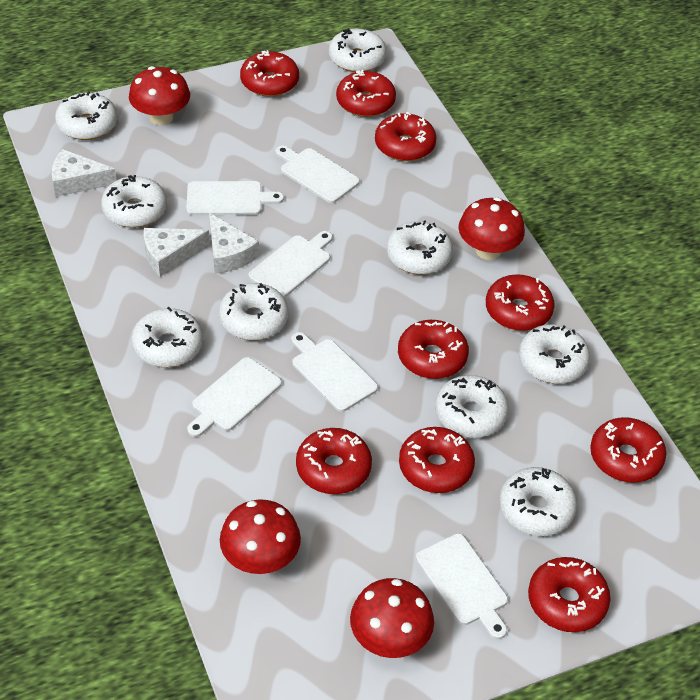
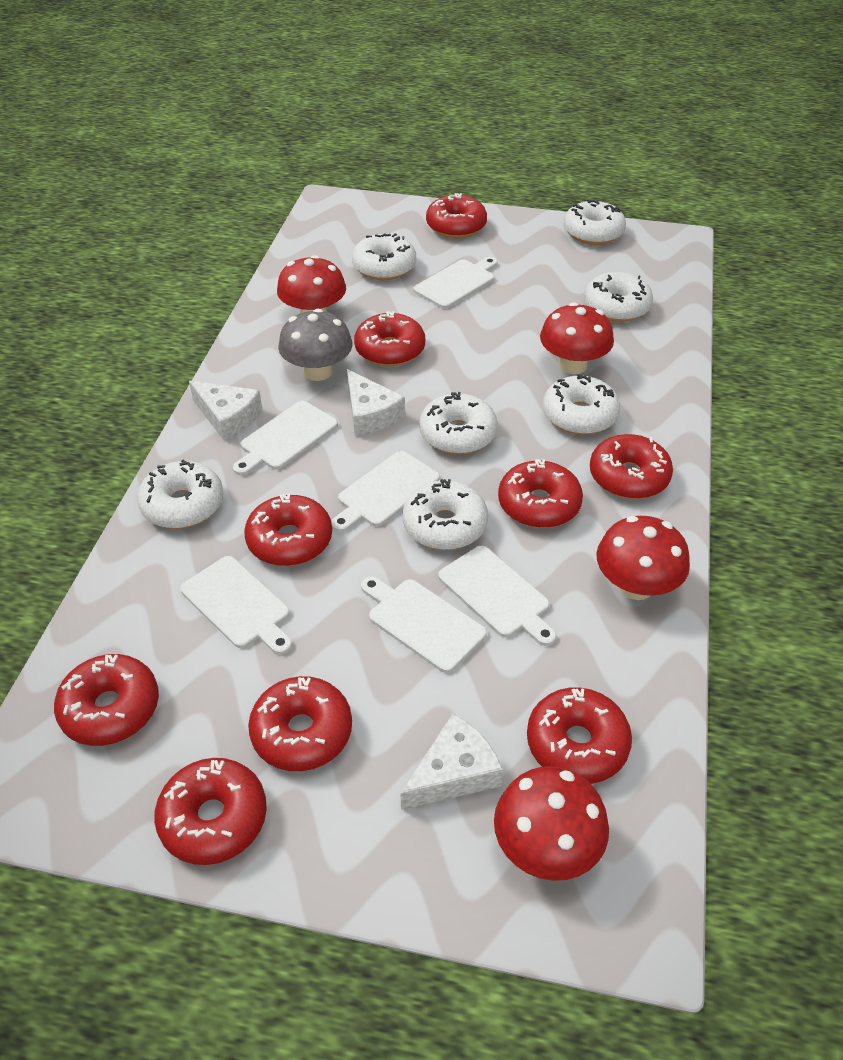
grey mushroom: 0 -> 1
white donut: 9 -> 7

